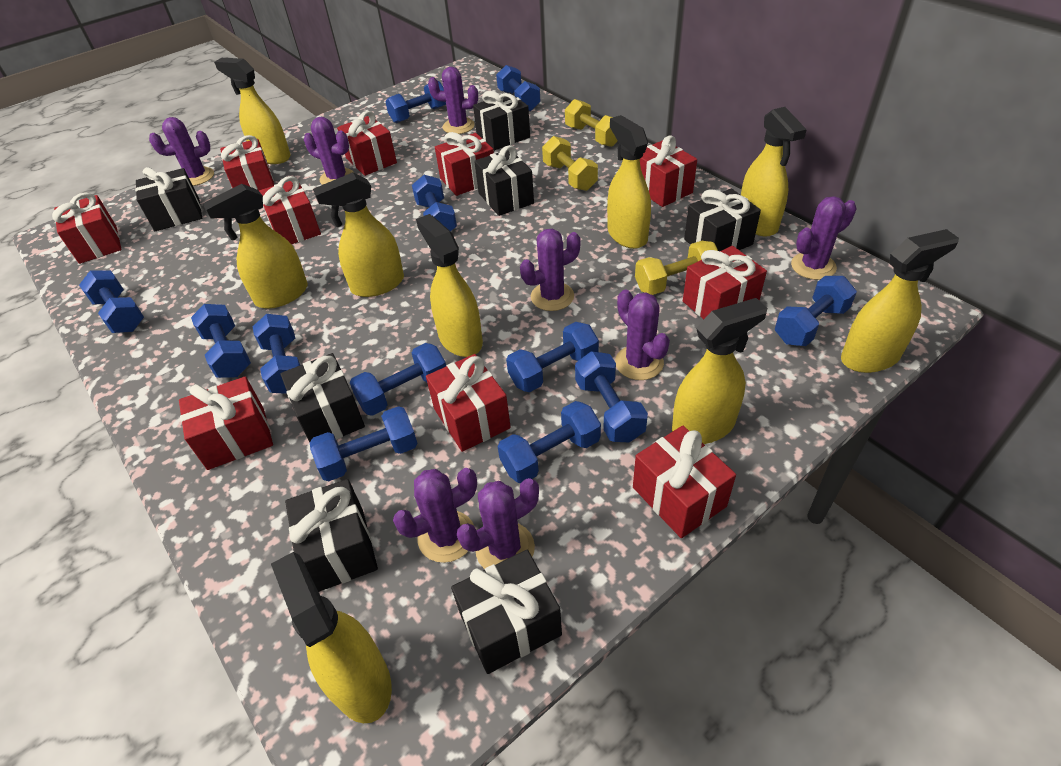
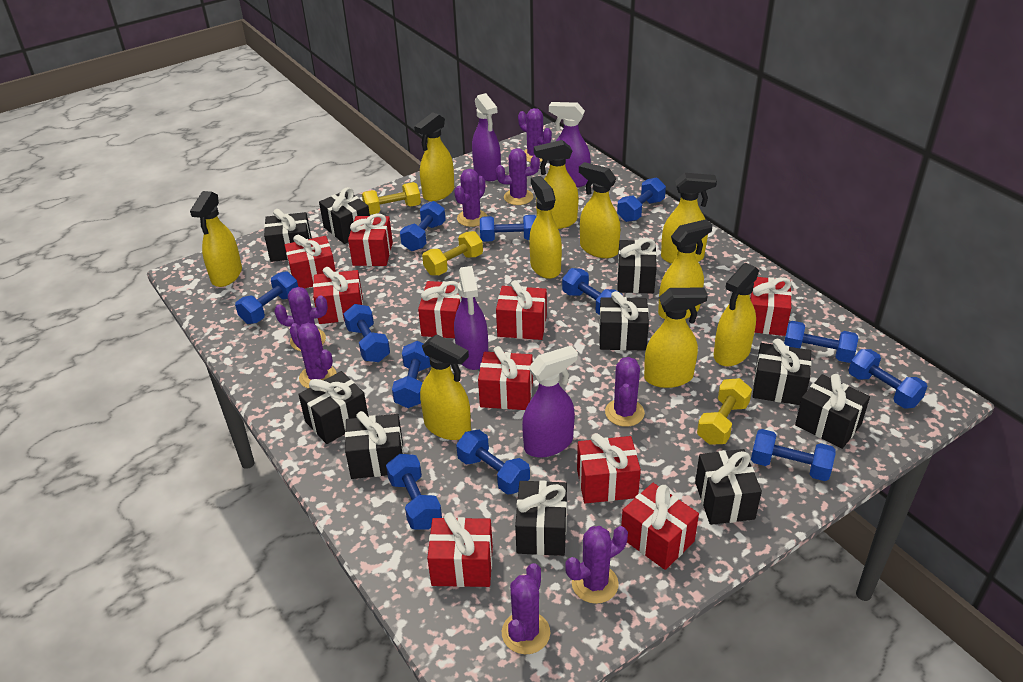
black gift: 7 -> 10
purple spray bottle: 0 -> 4
yellow spray bottle: 9 -> 10

